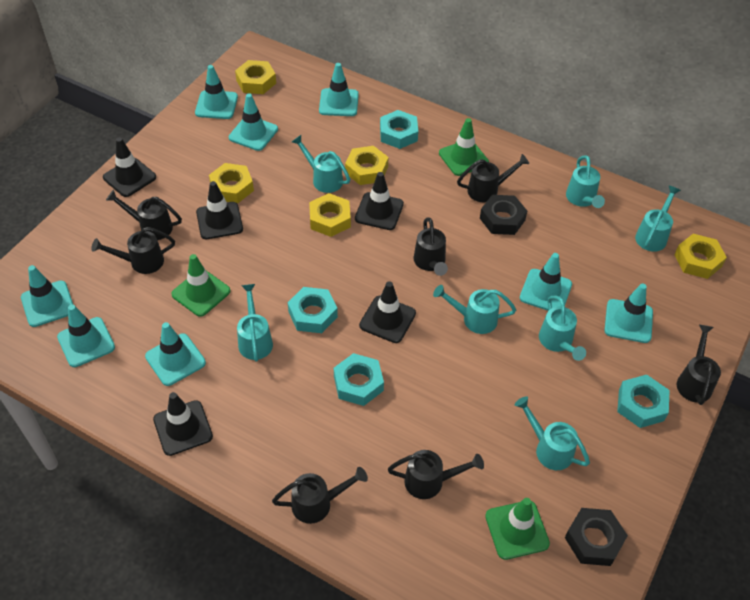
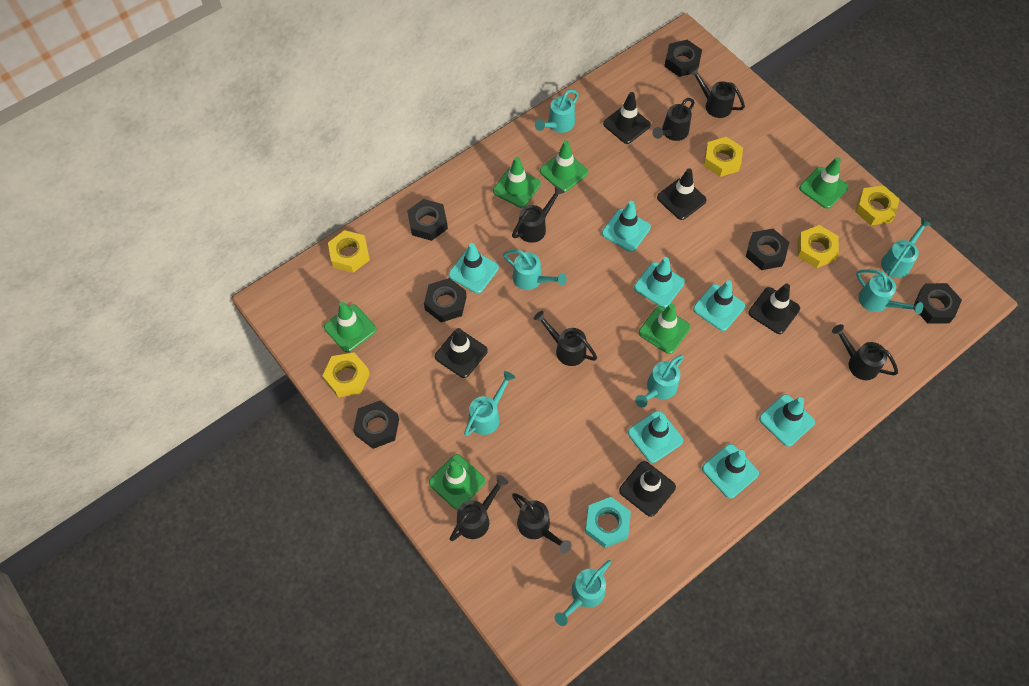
black nut: 2 -> 6
green traffic cone: 3 -> 6
turquoise nut: 4 -> 1
turquoise traffic cone: 8 -> 7

